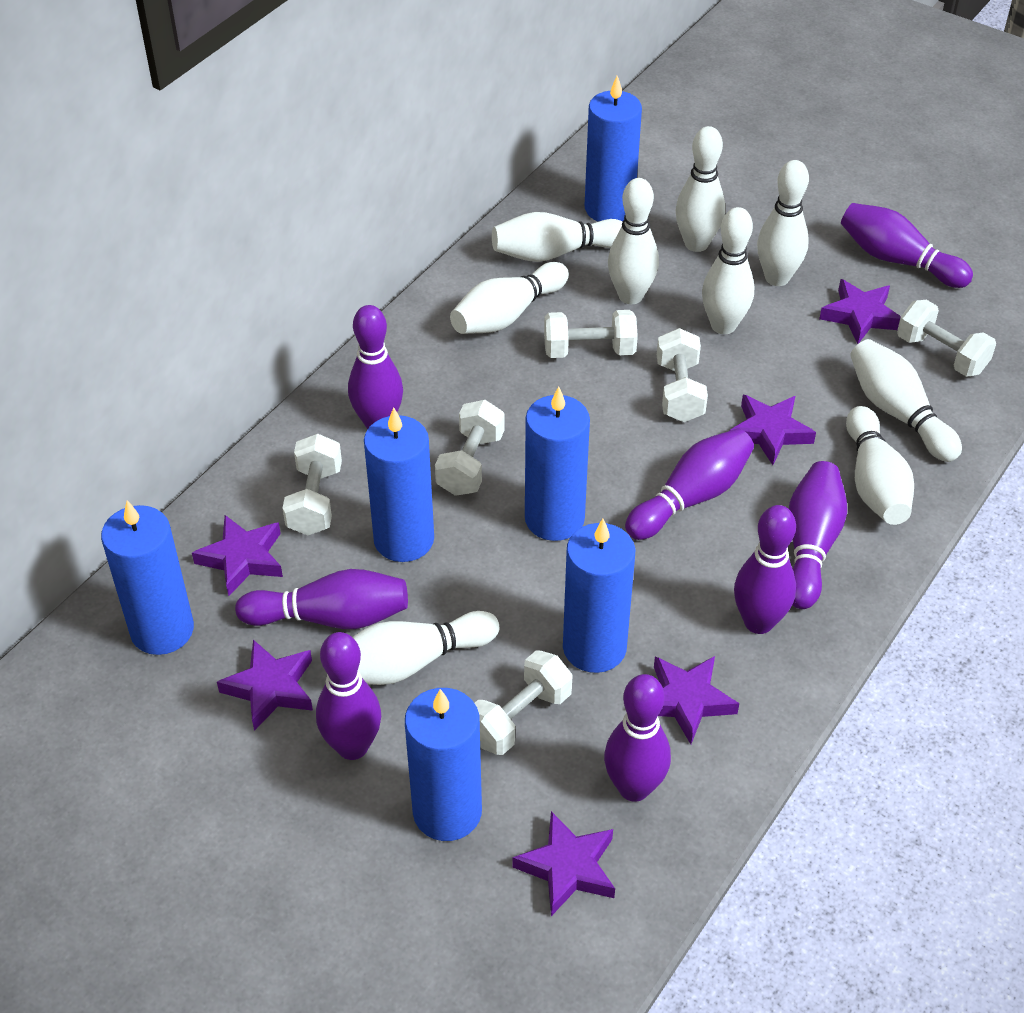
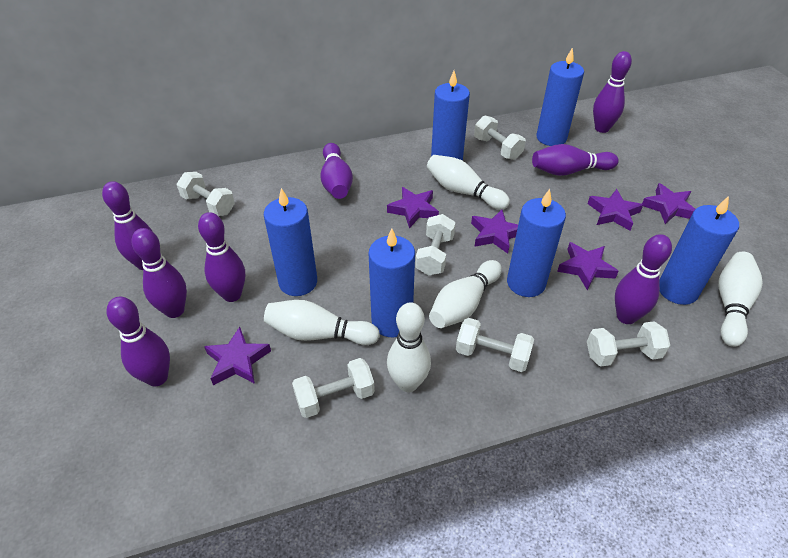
white bowling pin: 9 -> 5

